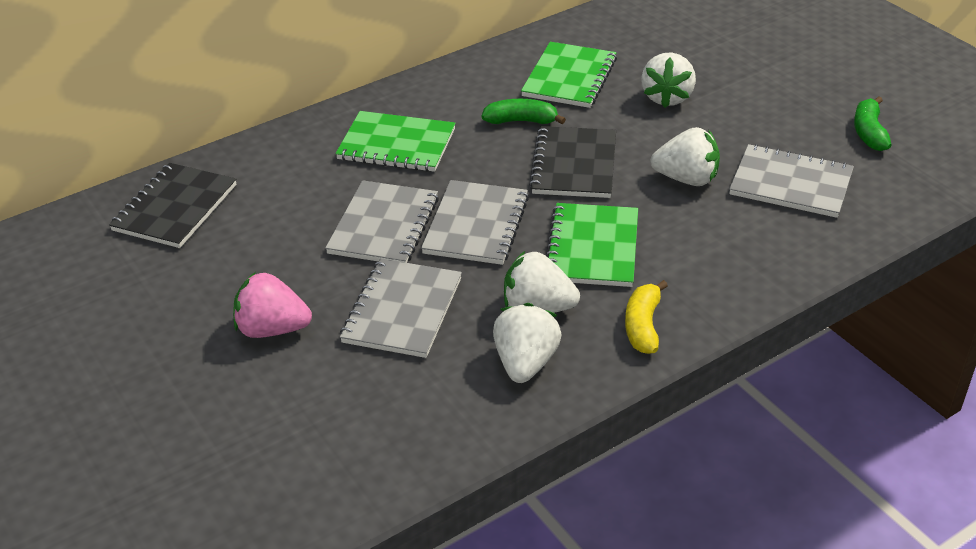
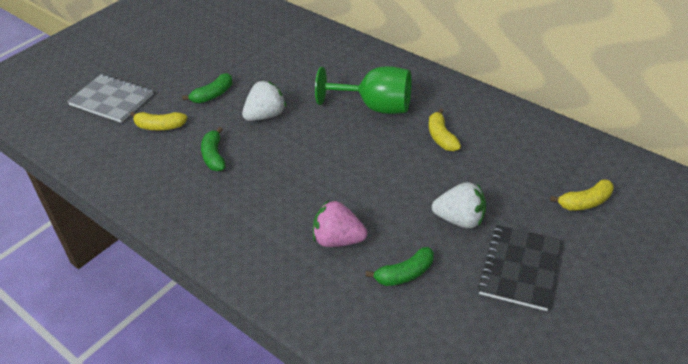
black notebook: 2 -> 1
green banana: 2 -> 3
green goblet: 0 -> 1
green notebook: 3 -> 0
grey notebook: 4 -> 1
white strawberry: 4 -> 2
yellow banana: 1 -> 3

